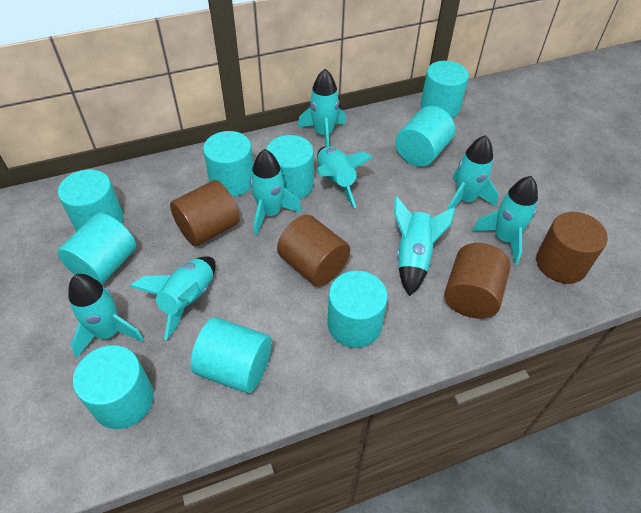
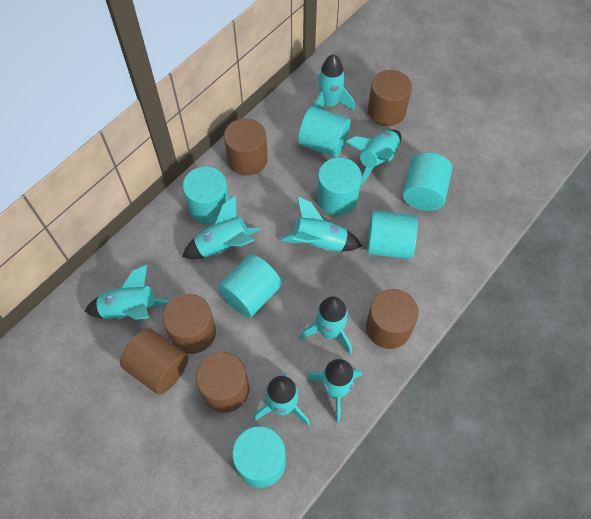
brown cylinder: 4 -> 6
turquoise cylinder: 9 -> 7

